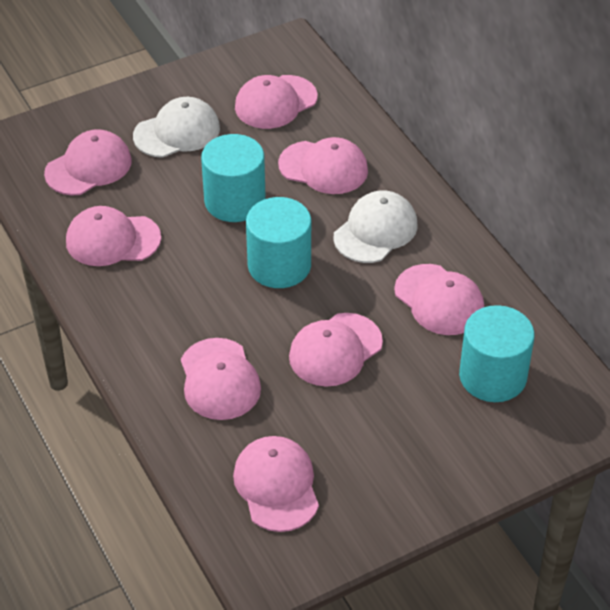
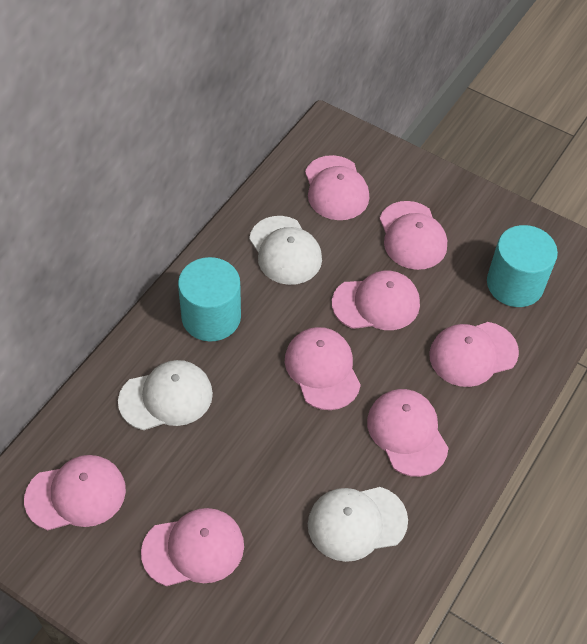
turquoise cylinder: 3 -> 2
white cap: 2 -> 3

